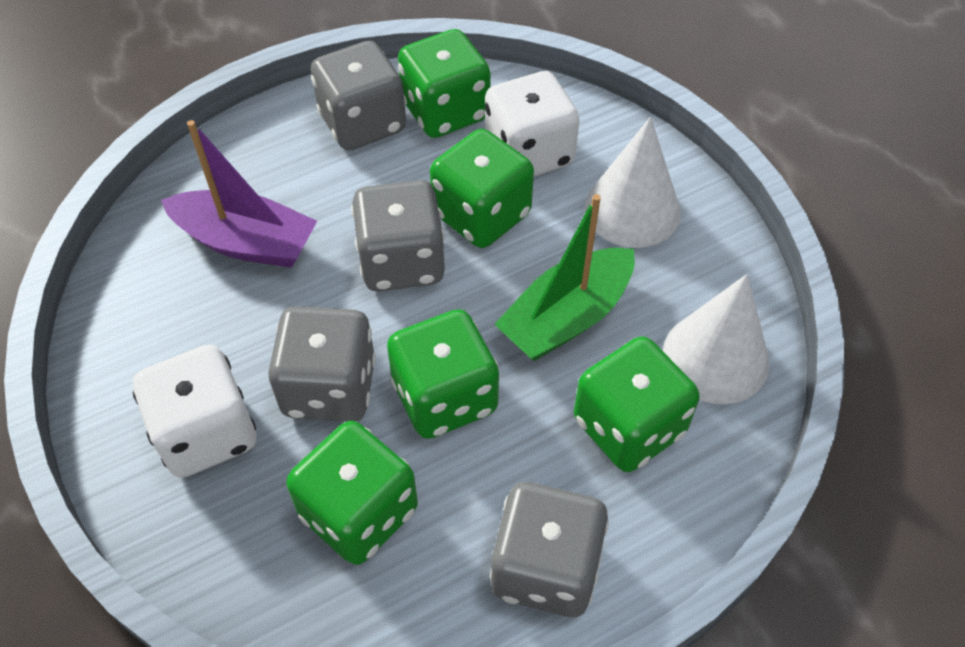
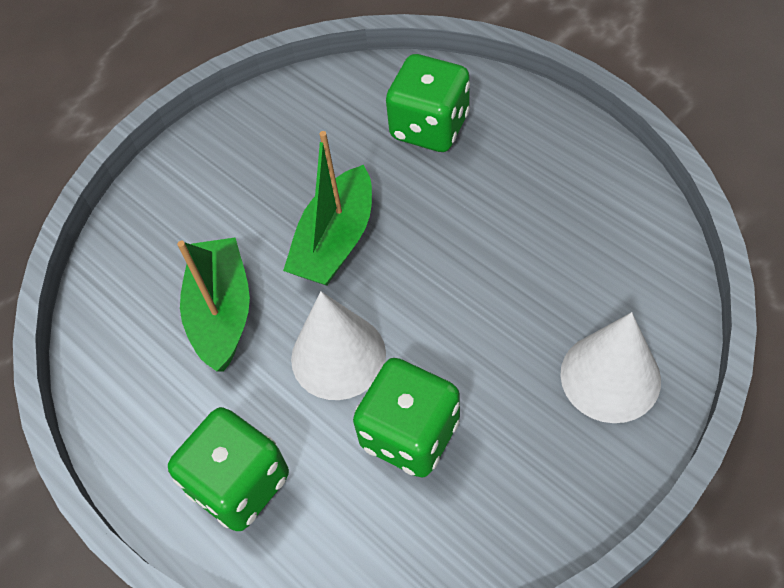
green boat: 1 -> 2
green dice: 5 -> 3
grey dice: 4 -> 0
purple boat: 1 -> 0
white dice: 2 -> 0

